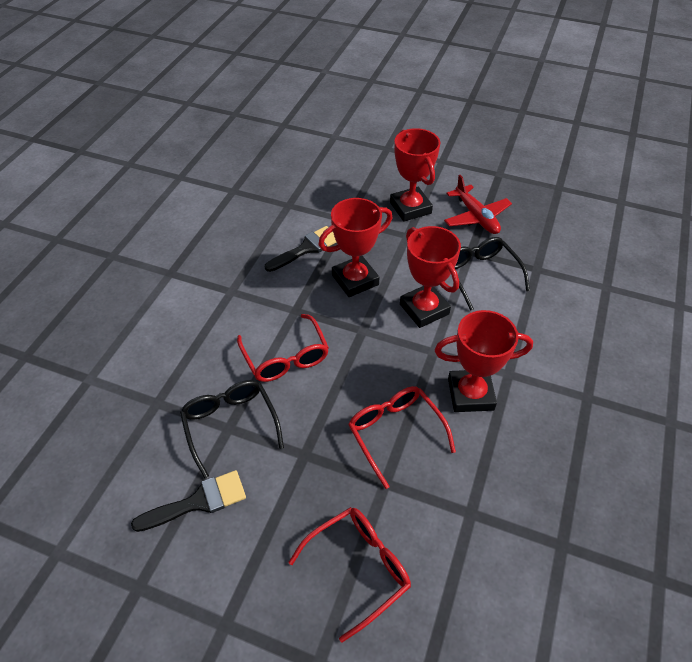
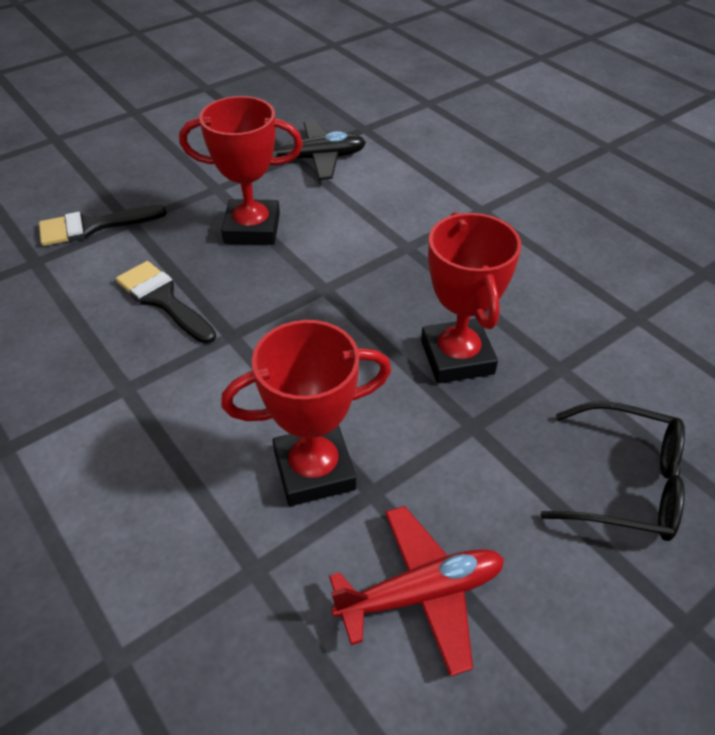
black glasses: 2 -> 1
black plane: 0 -> 1
red glasses: 3 -> 0
red trophy: 4 -> 3

